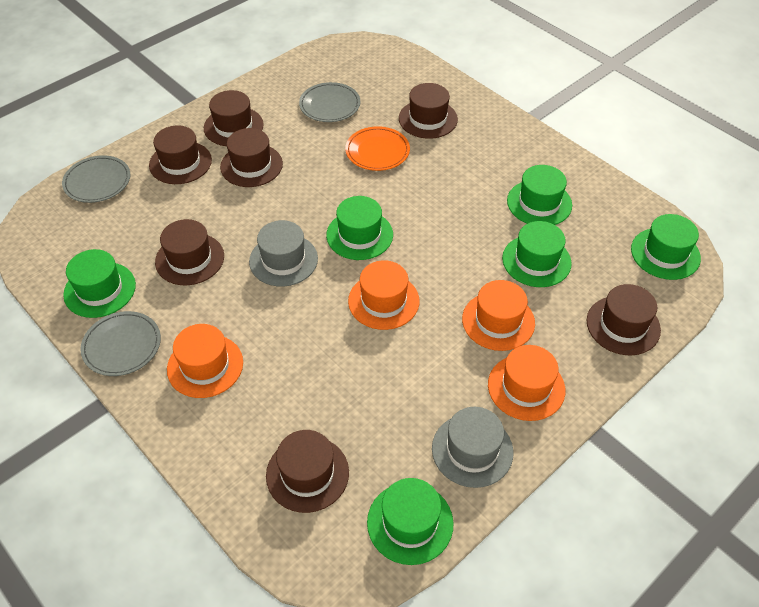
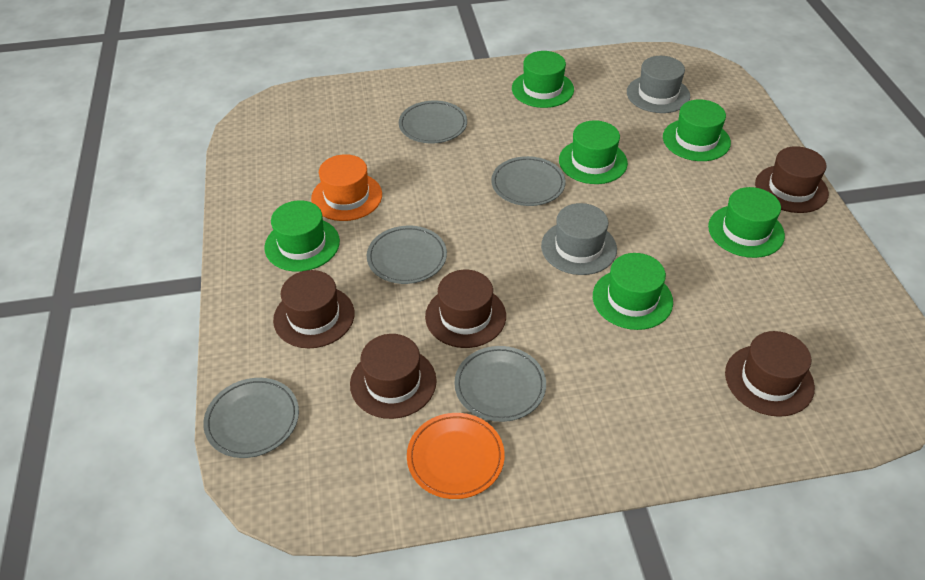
brown hat: 7 -> 5
grey plate: 3 -> 5
orange hat: 4 -> 1

